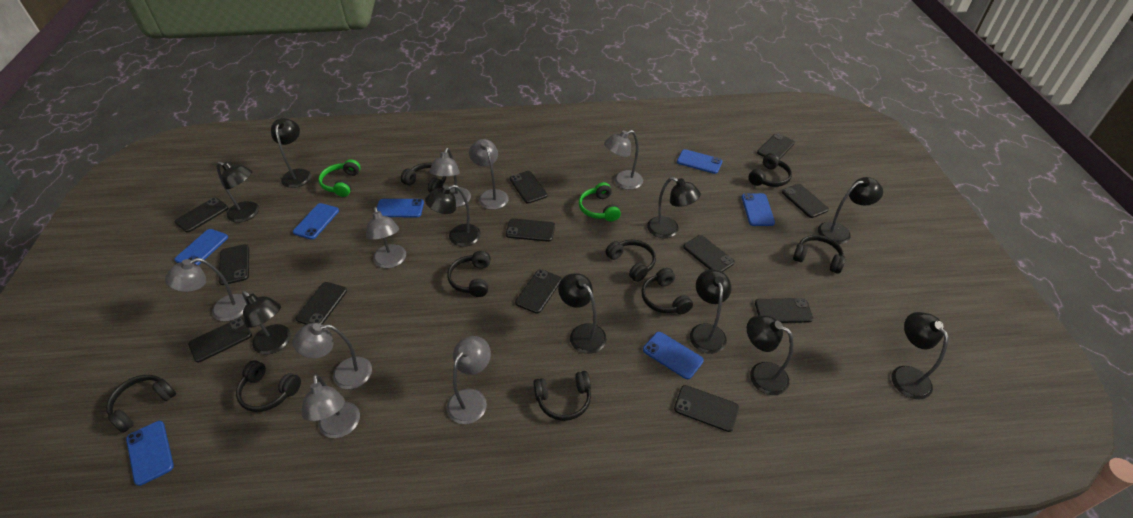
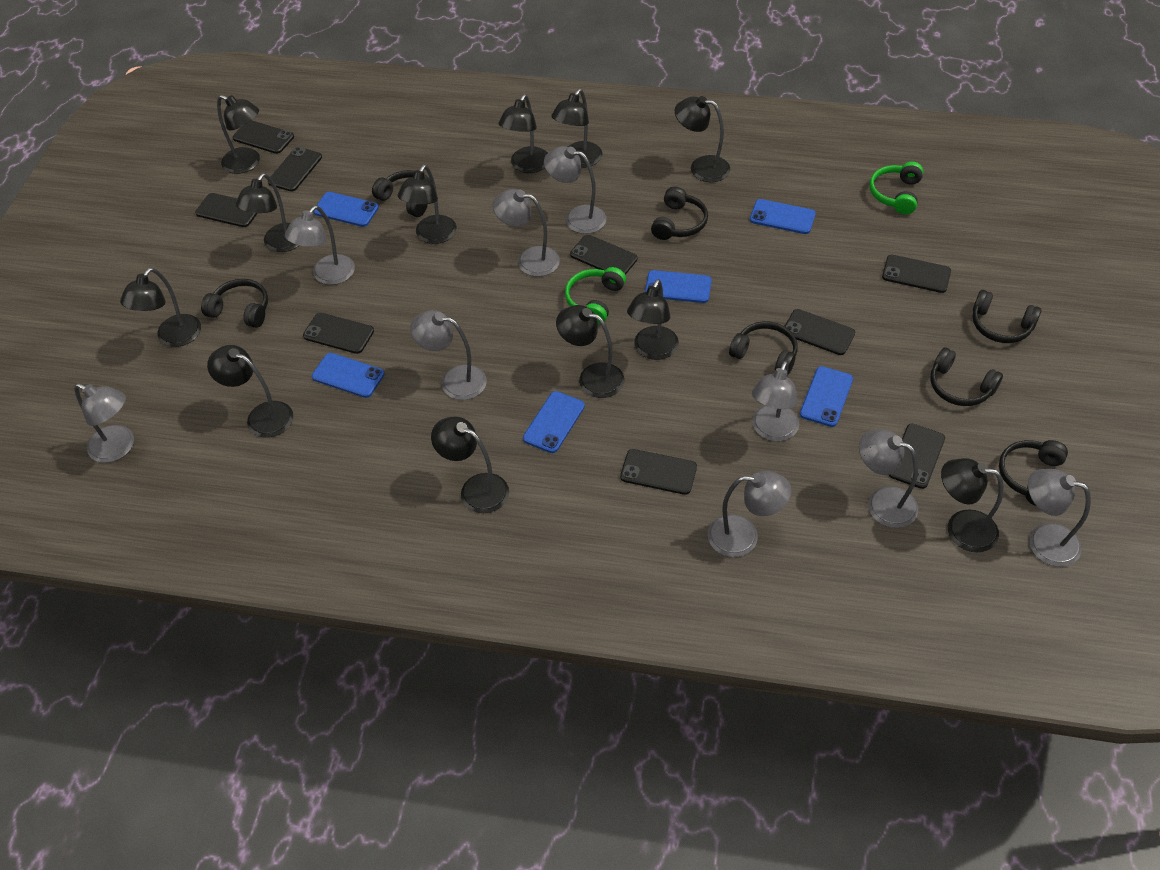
black headphones: 9 -> 7
black lamp: 10 -> 12
black phone: 12 -> 9
blue phone: 7 -> 6
grey lamp: 8 -> 9

